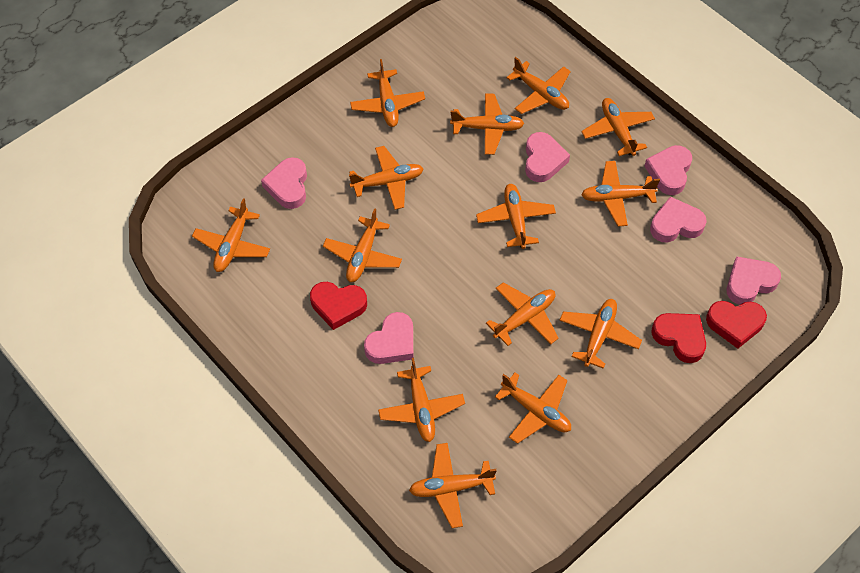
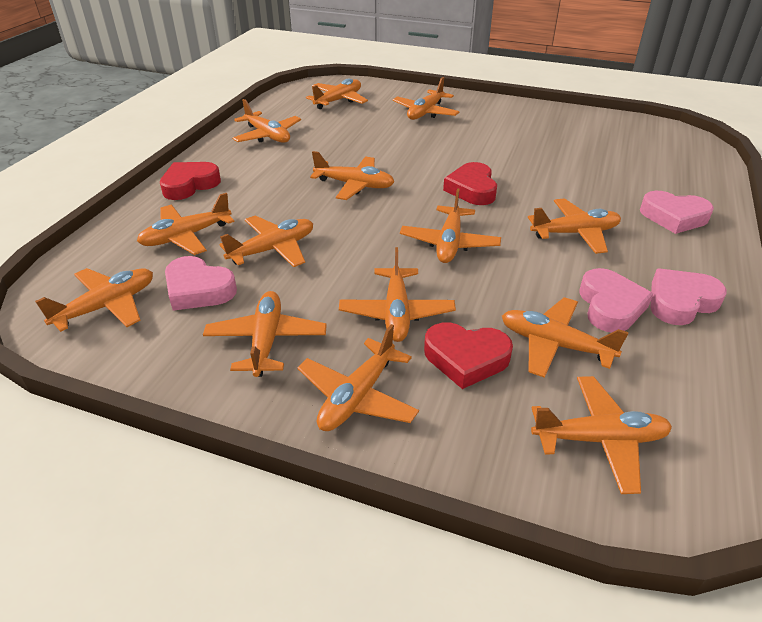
pink heart: 6 -> 4

